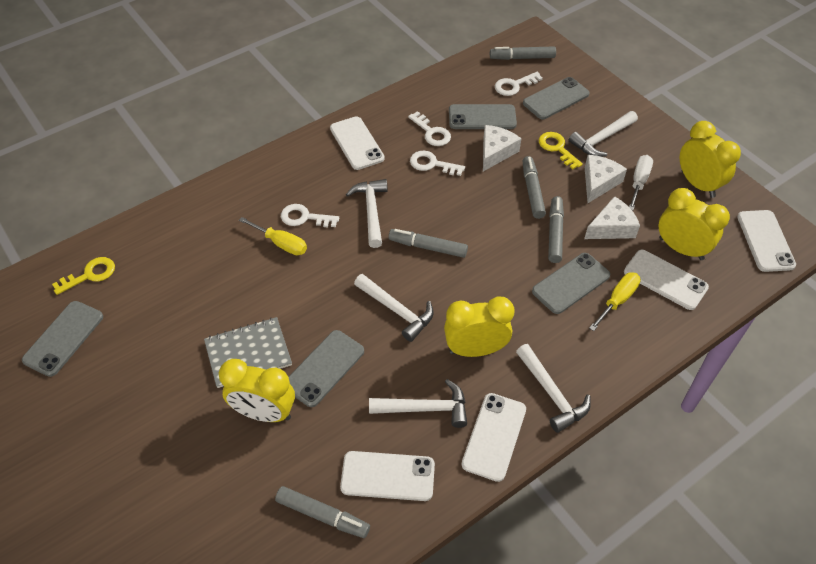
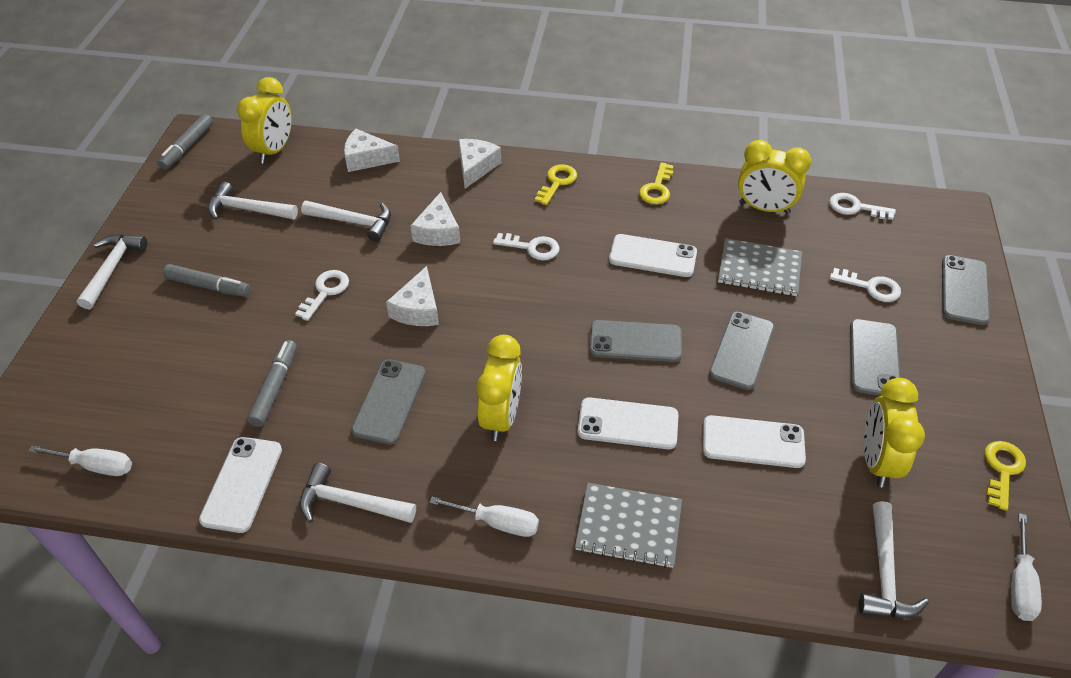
grey marker: 5 -> 3
grey notebook: 1 -> 2
white cheese: 3 -> 4
white phone: 5 -> 4
white screwdriver: 1 -> 3
yellow key: 2 -> 3
yellow screwdriver: 2 -> 0

